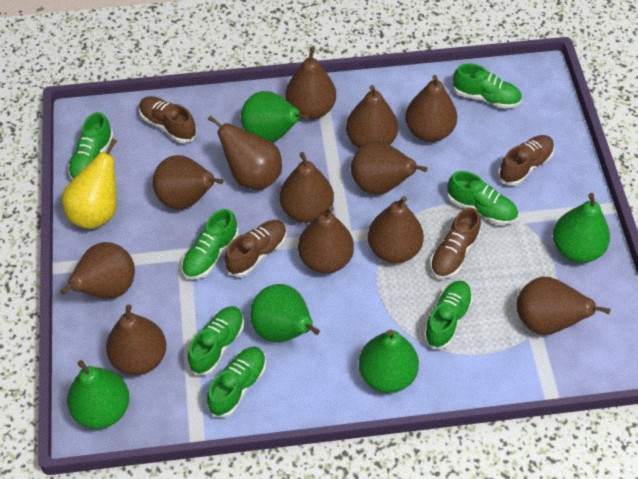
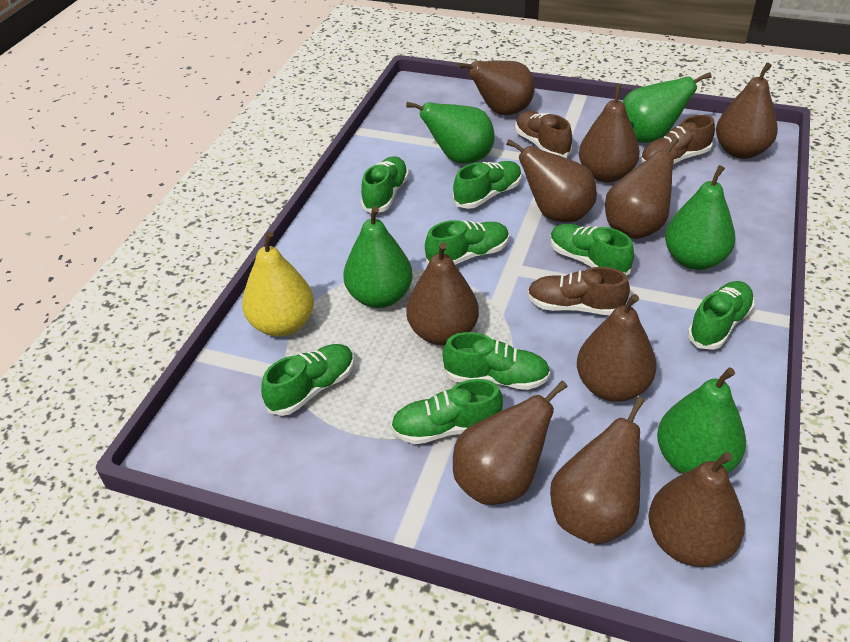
brown pear: 12 -> 10
brown shoe: 4 -> 3
green shoe: 7 -> 8

